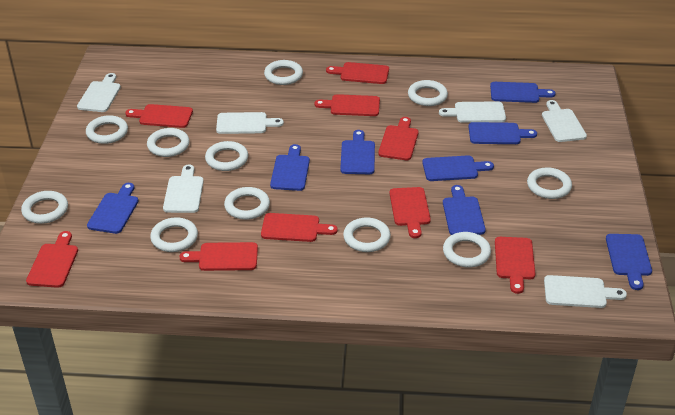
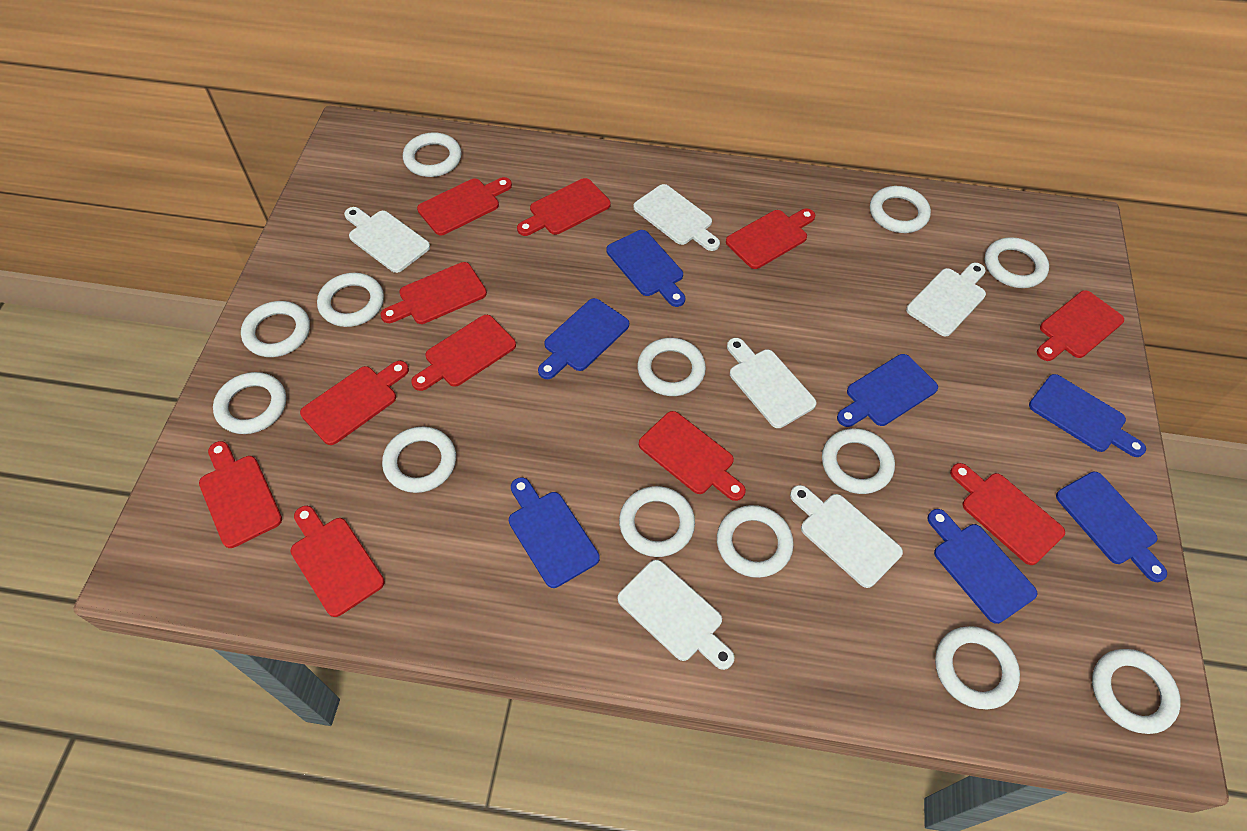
blue cutting board: 8 -> 7
red cutting board: 9 -> 11
white ring: 11 -> 13

